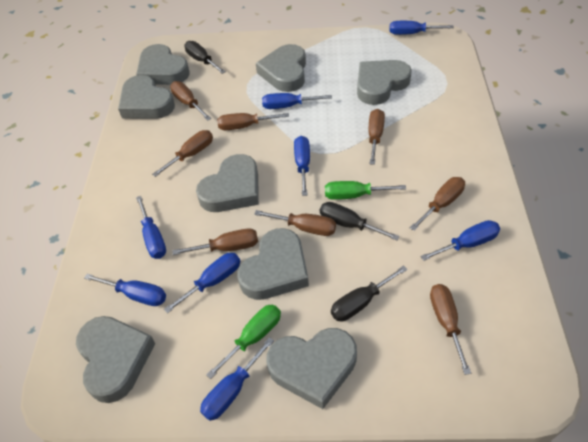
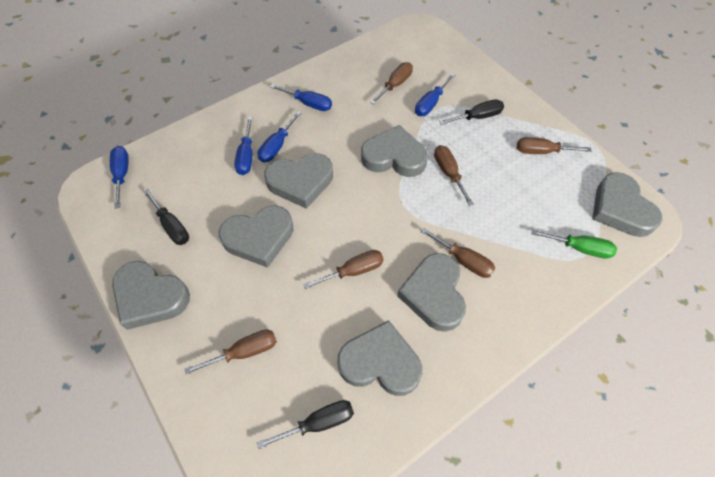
blue screwdriver: 8 -> 5
brown screwdriver: 8 -> 6
green screwdriver: 2 -> 1
grey heart: 8 -> 7

